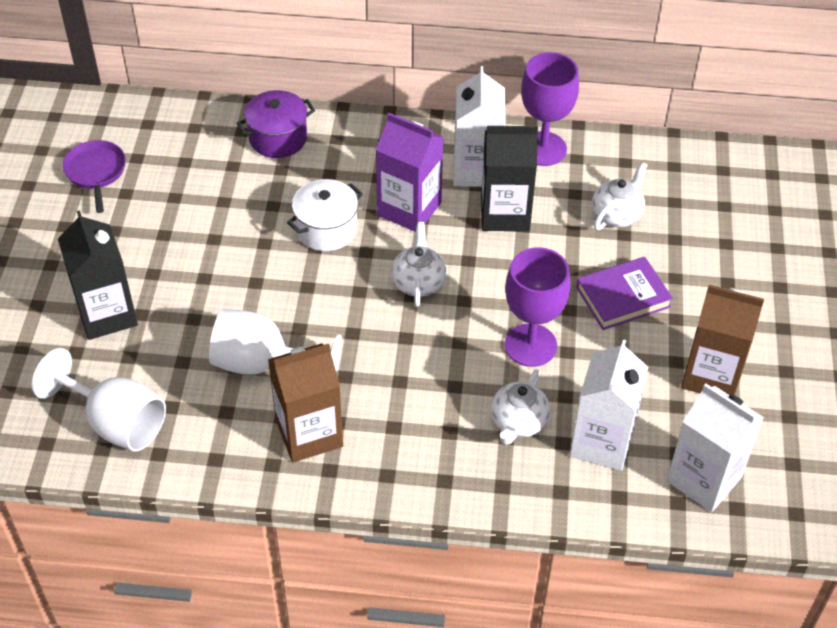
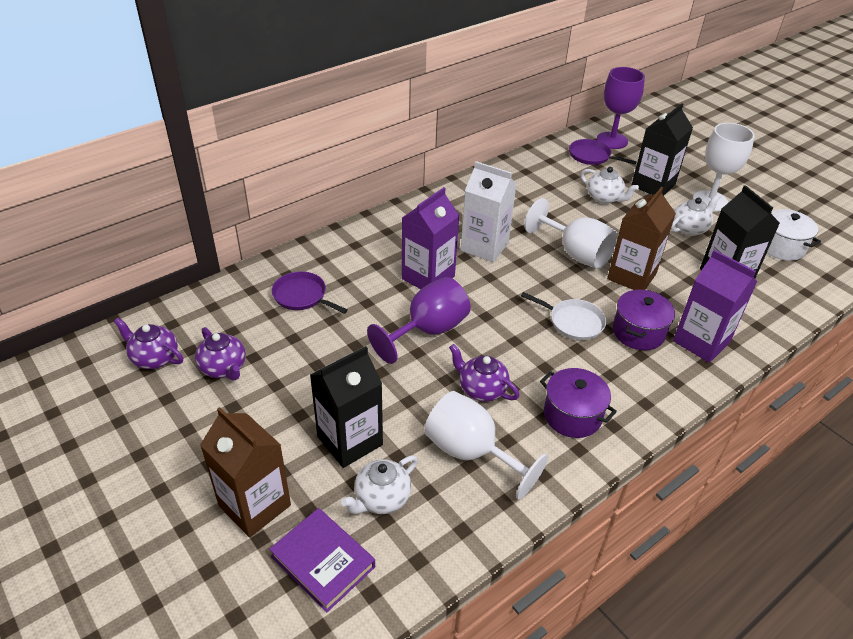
black carton: 2 -> 3
purple carton: 1 -> 2
purple pan: 1 -> 2
purple pot: 1 -> 2
purple teapot: 0 -> 3
white carton: 3 -> 1
white goblet: 2 -> 3
white pan: 0 -> 1

